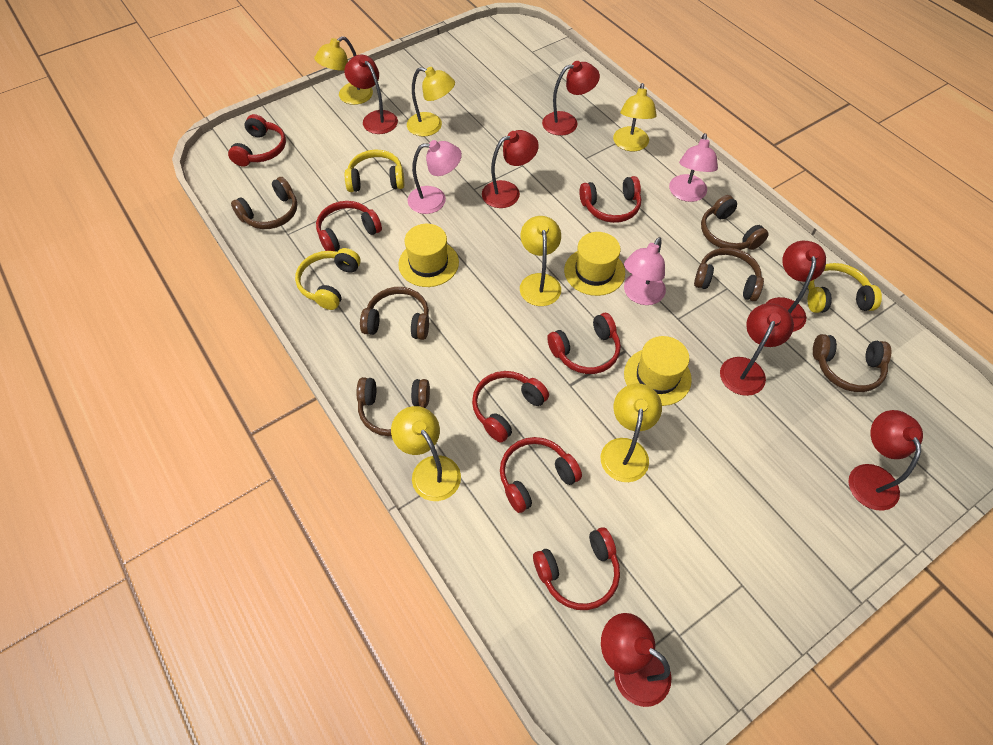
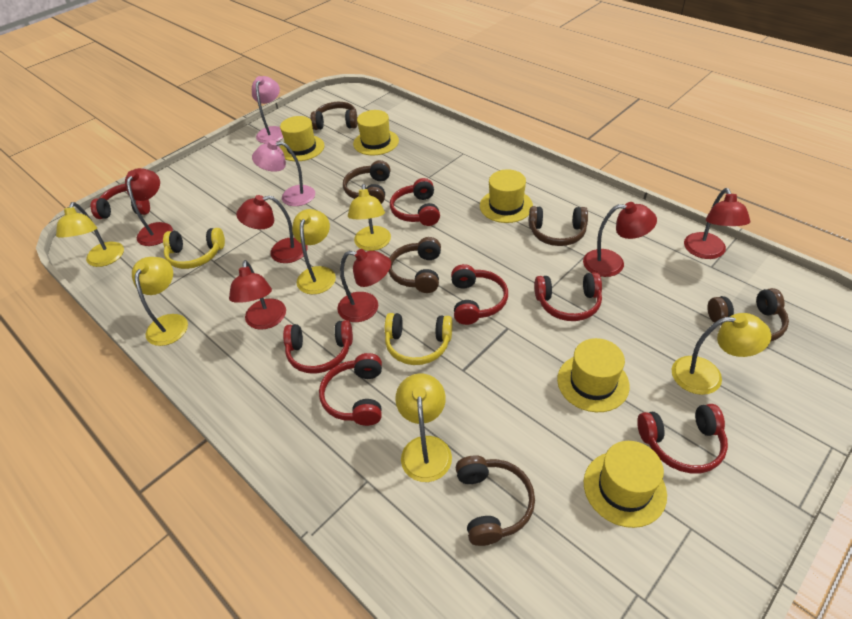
pink lamp: 3 -> 2
red lamp: 7 -> 6
yellow hat: 3 -> 5
yellow headphones: 3 -> 2

